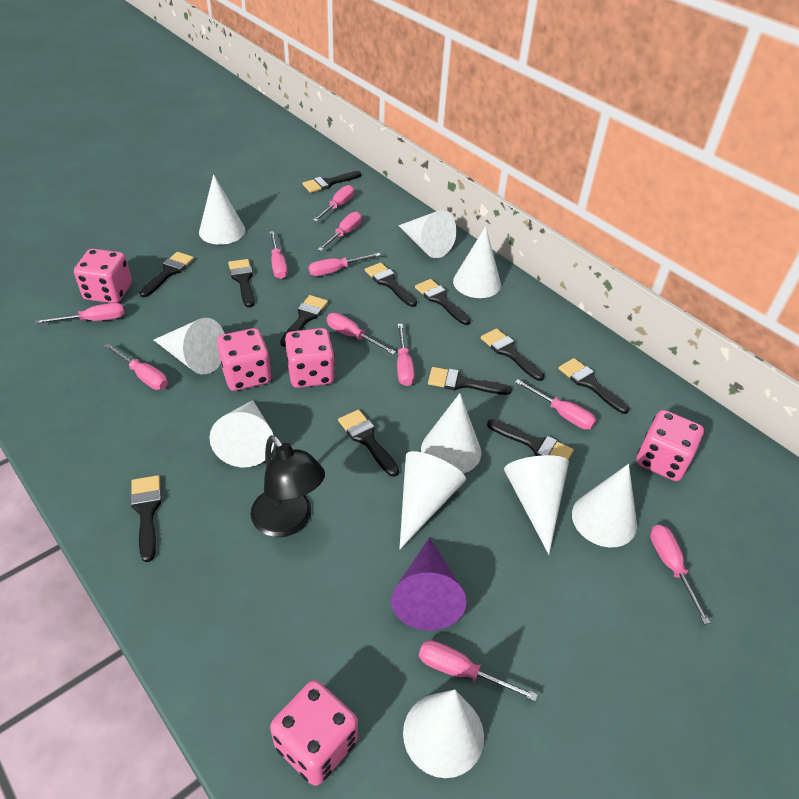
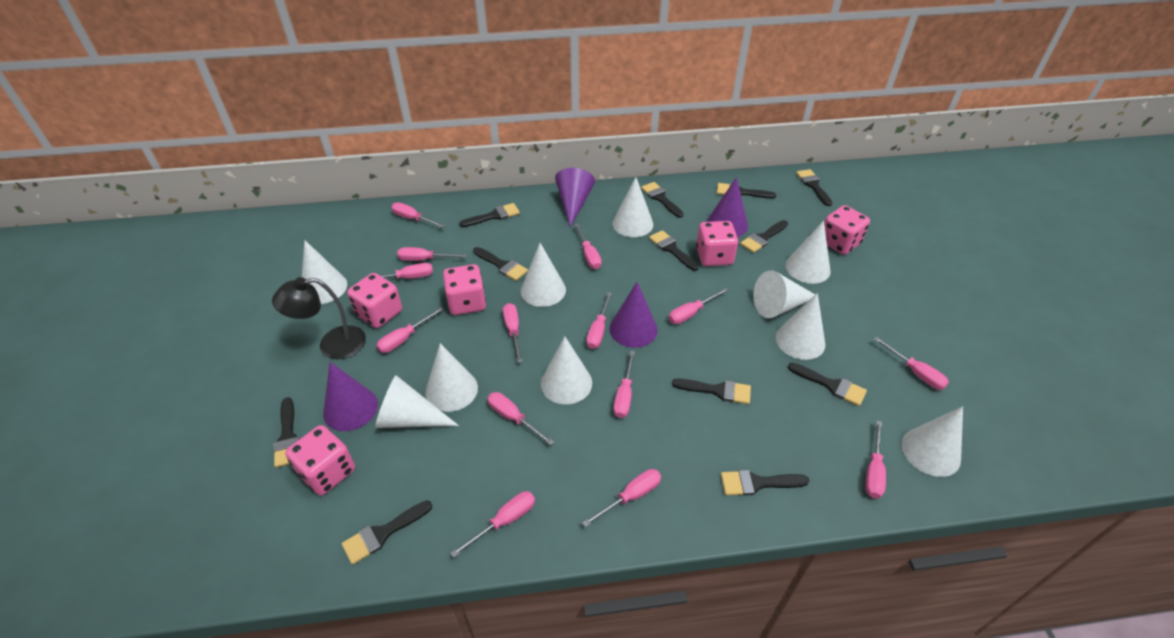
pink screwdriver: 11 -> 14
purple cone: 1 -> 4

